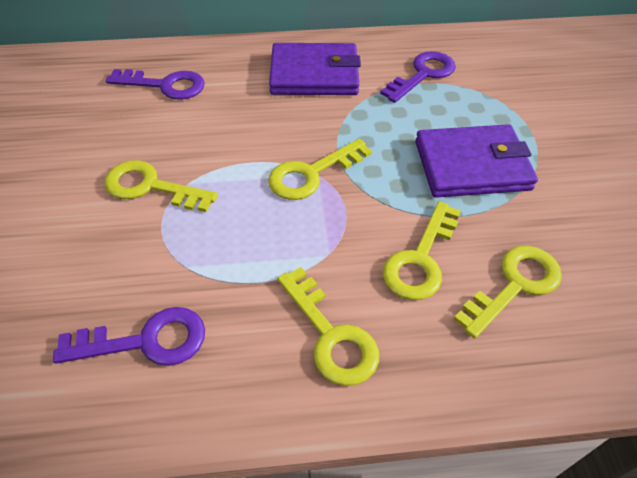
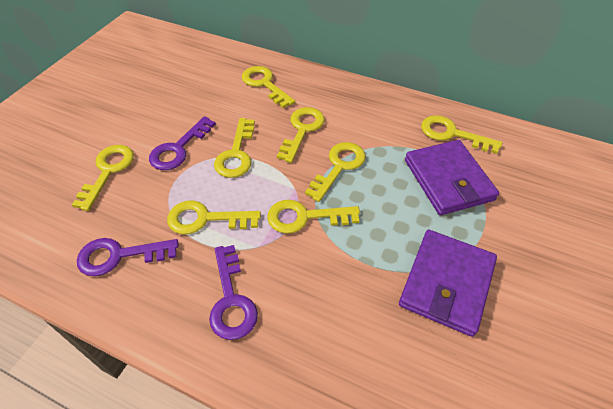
yellow key: 5 -> 8

